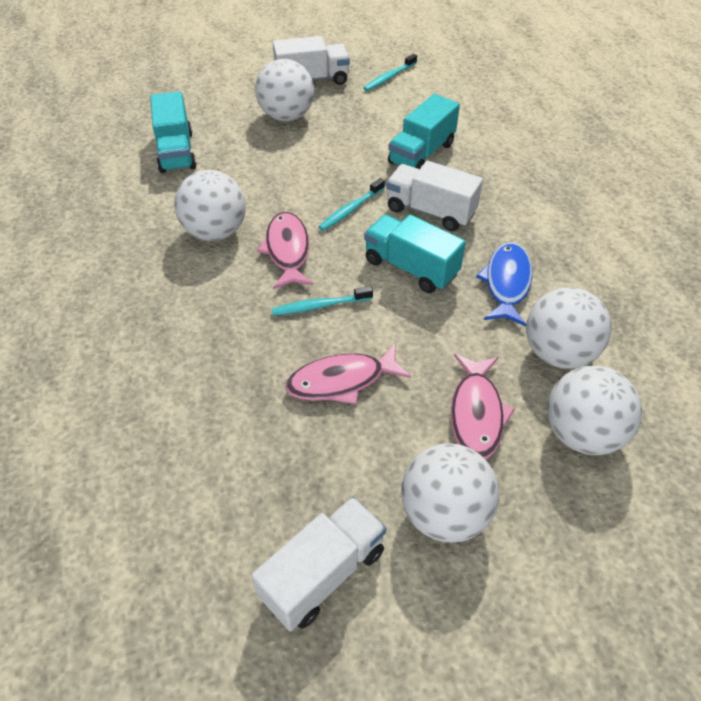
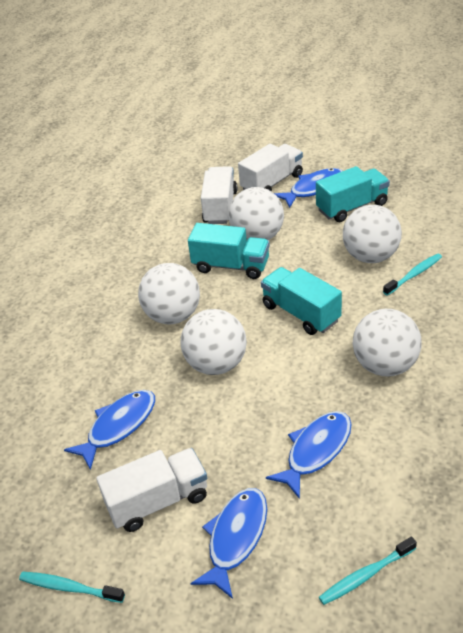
blue fish: 1 -> 4
pink fish: 3 -> 0

